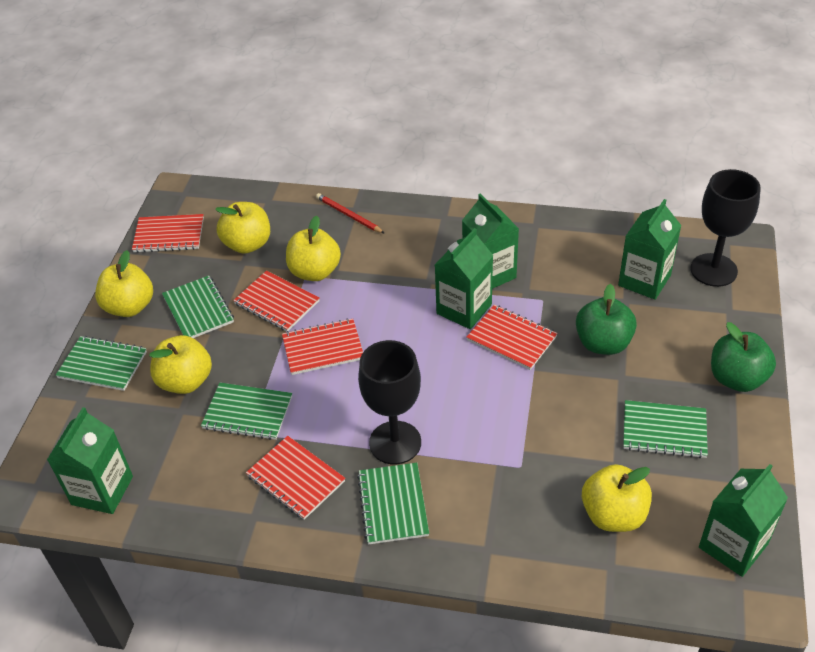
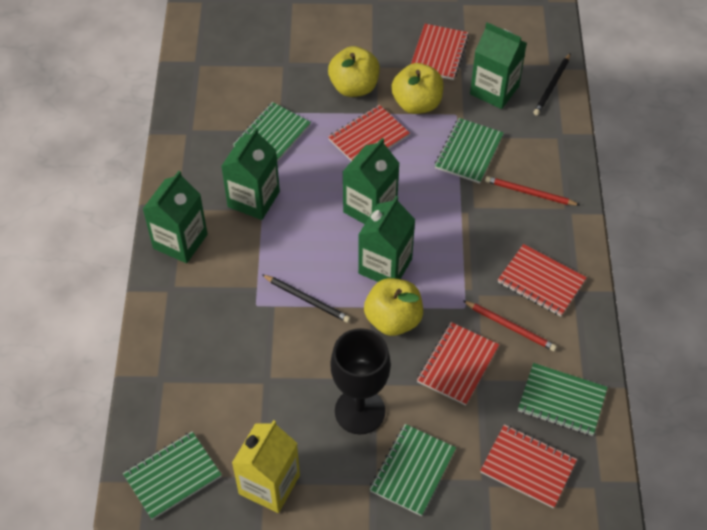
black goblet: 2 -> 1
black pencil: 0 -> 2
green apple: 2 -> 0
red pencil: 1 -> 2
yellow apple: 5 -> 3
yellow carton: 0 -> 1

